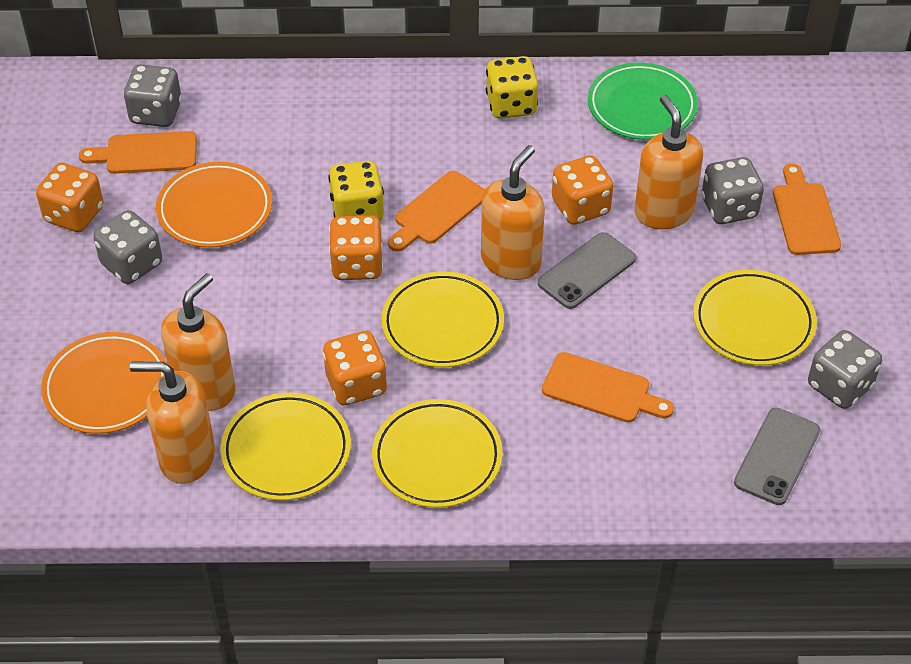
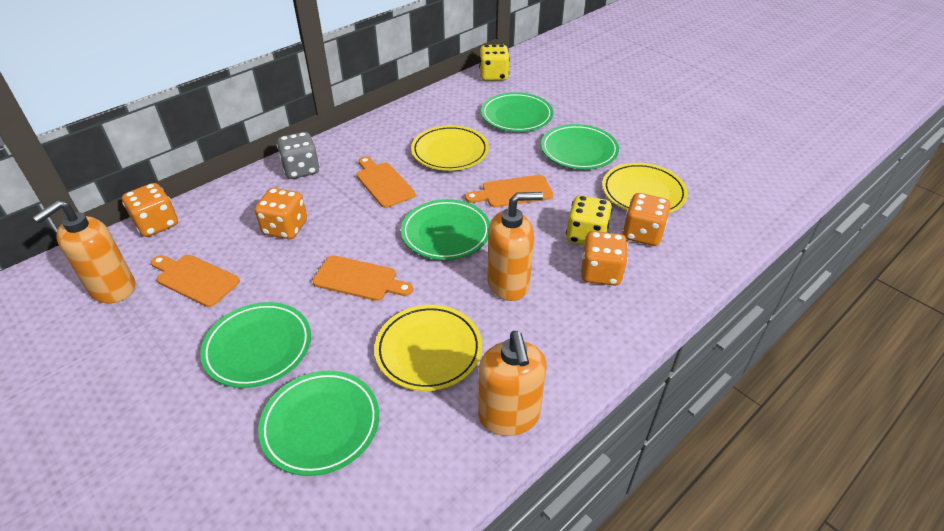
green plate: 1 -> 5
grey dice: 4 -> 1
grey phone: 2 -> 0
orange plate: 2 -> 0
orange soap dispenser: 4 -> 3
yellow plate: 4 -> 3

